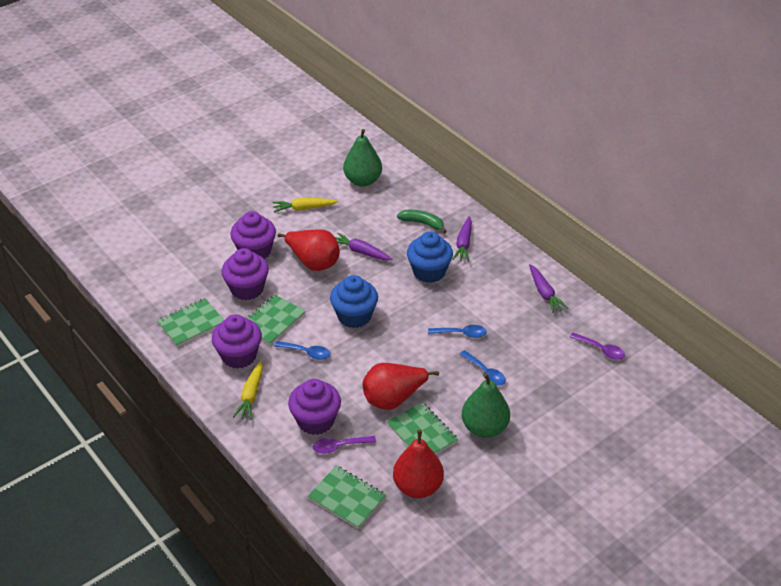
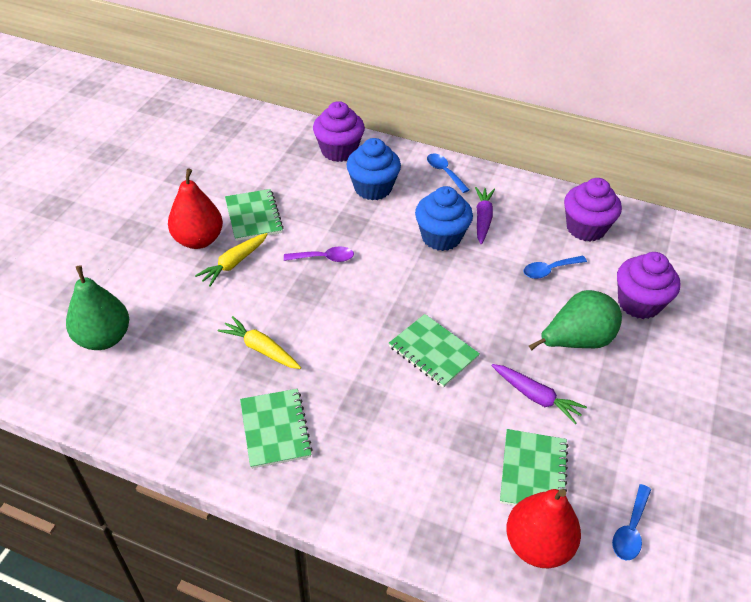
green banana: 1 -> 0
purple carrot: 3 -> 2
purple cupcake: 4 -> 3
purple spoon: 2 -> 1
red pear: 3 -> 2

